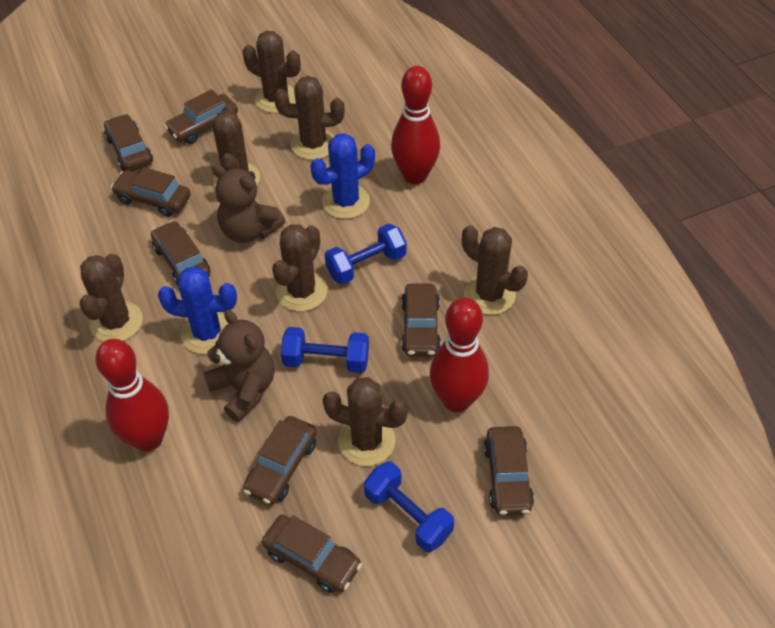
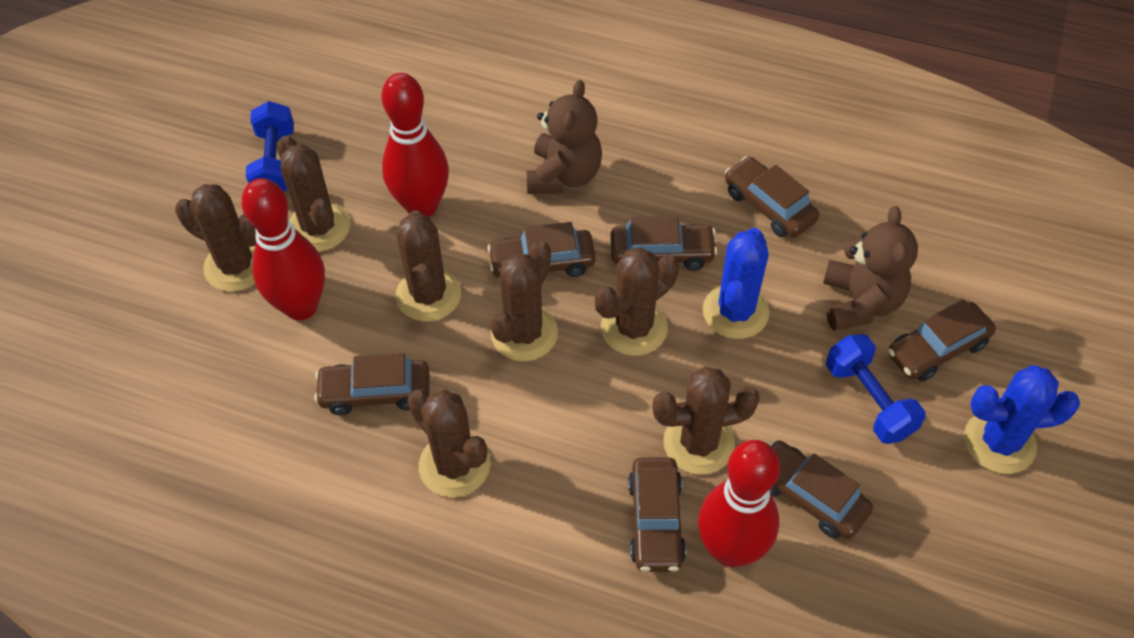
blue dumbbell: 3 -> 2
brown car: 8 -> 7

